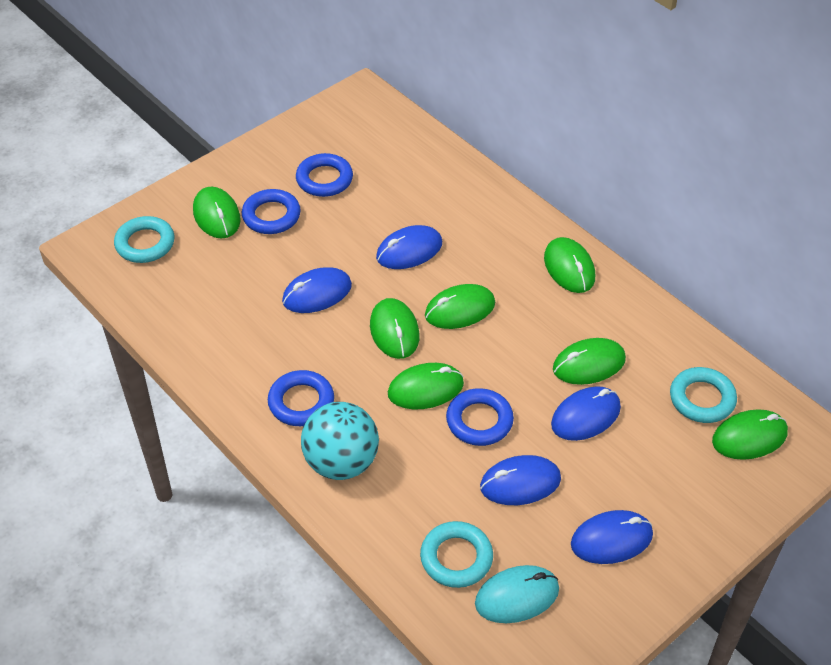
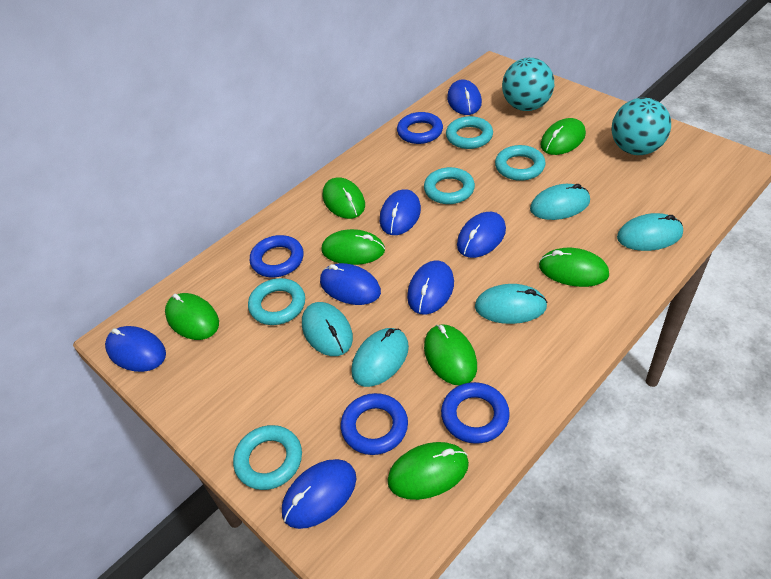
blue mouse: 5 -> 7
turquoise ball: 1 -> 2
turquoise mouse: 1 -> 5
turquoise ring: 3 -> 5

